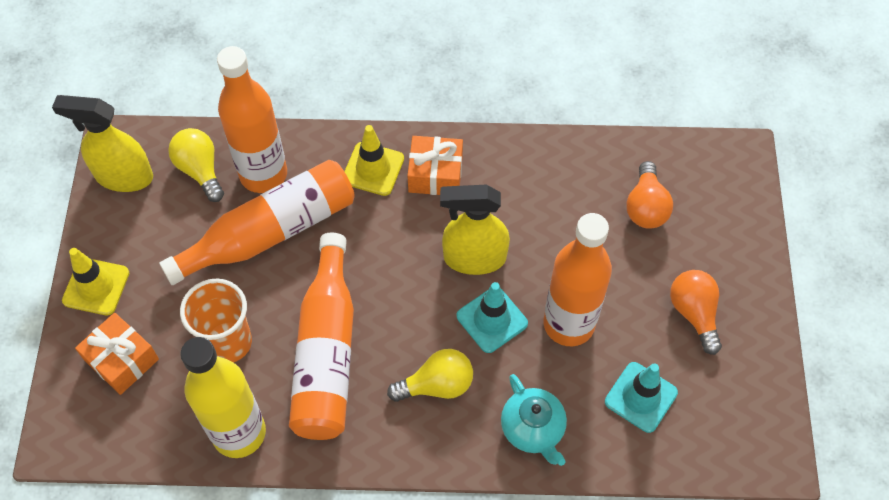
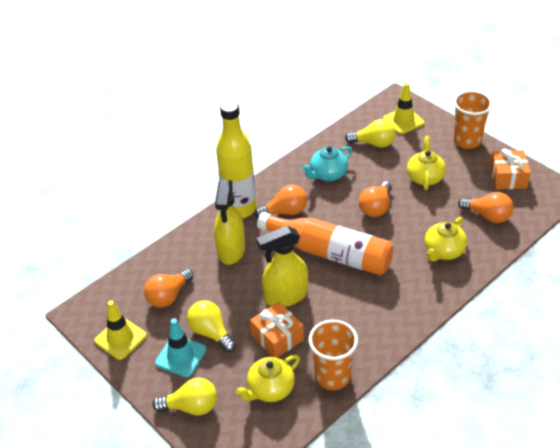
orange bottle: 4 -> 1
orange cup: 1 -> 2
orange light bulb: 2 -> 4
turquoise traffic cone: 2 -> 1
yellow light bulb: 2 -> 3
yellow teapot: 0 -> 3

